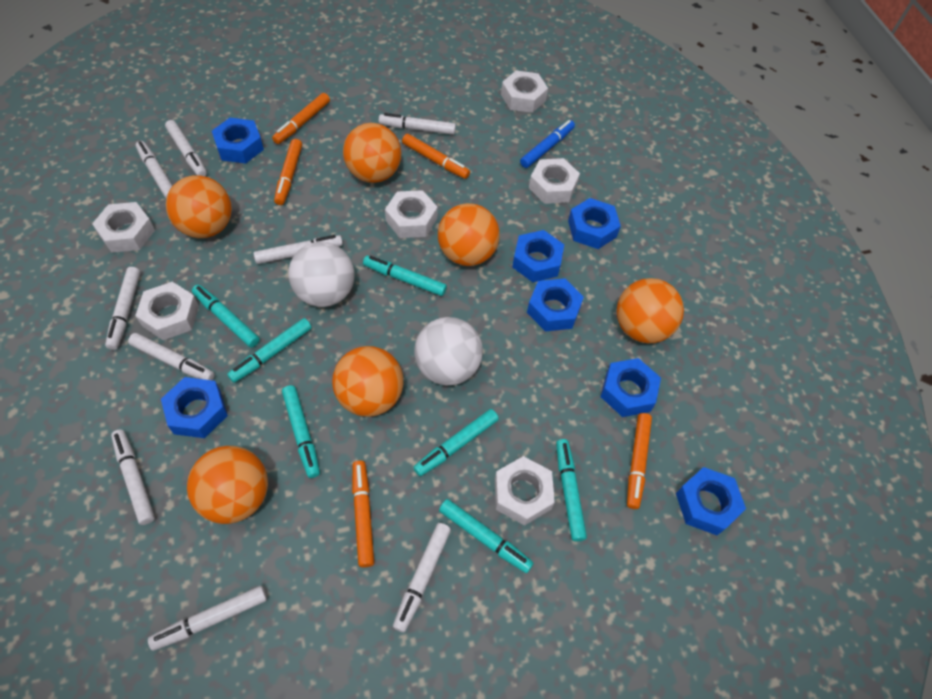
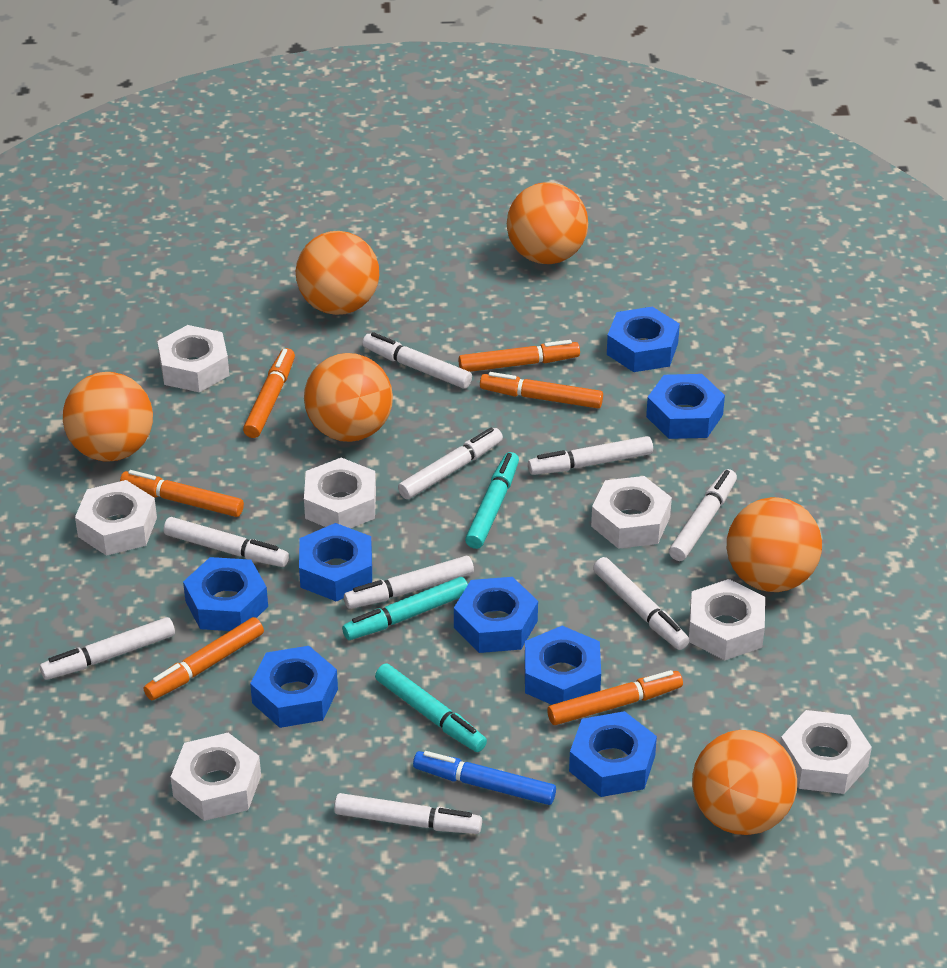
blue nut: 7 -> 8
orange marker: 5 -> 6
turquoise marker: 7 -> 3
white ball: 2 -> 0
white nut: 6 -> 7

